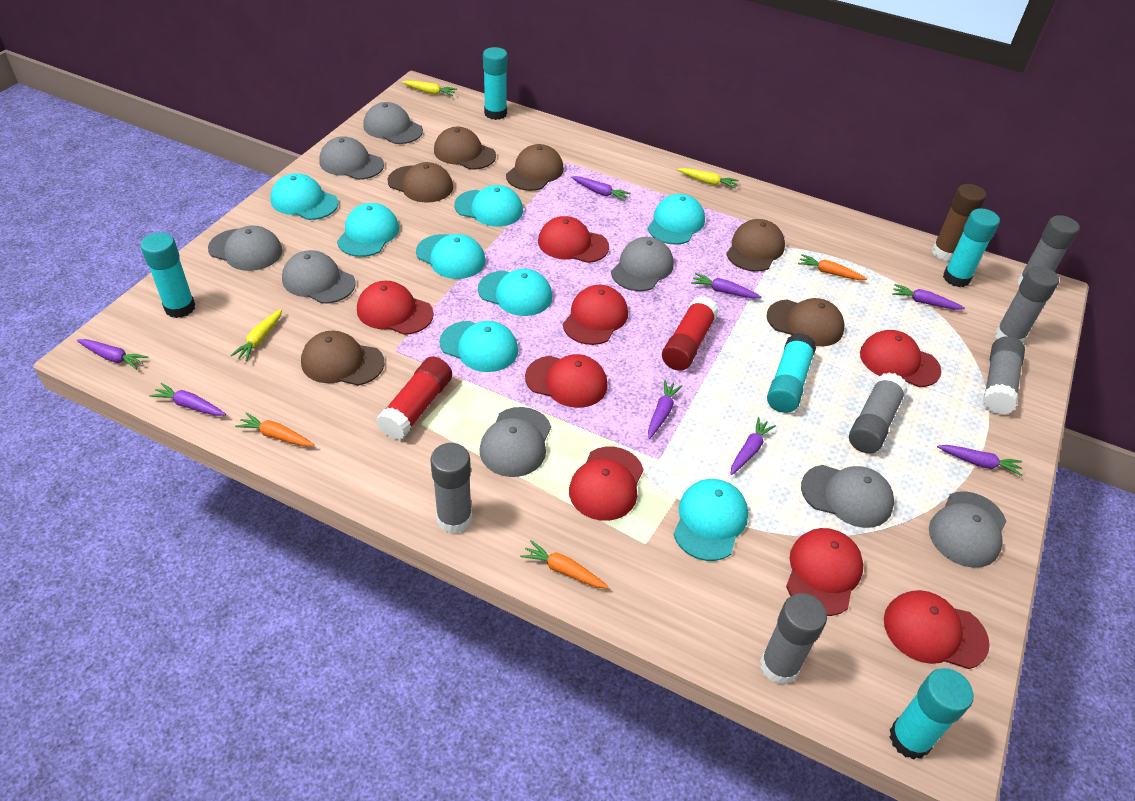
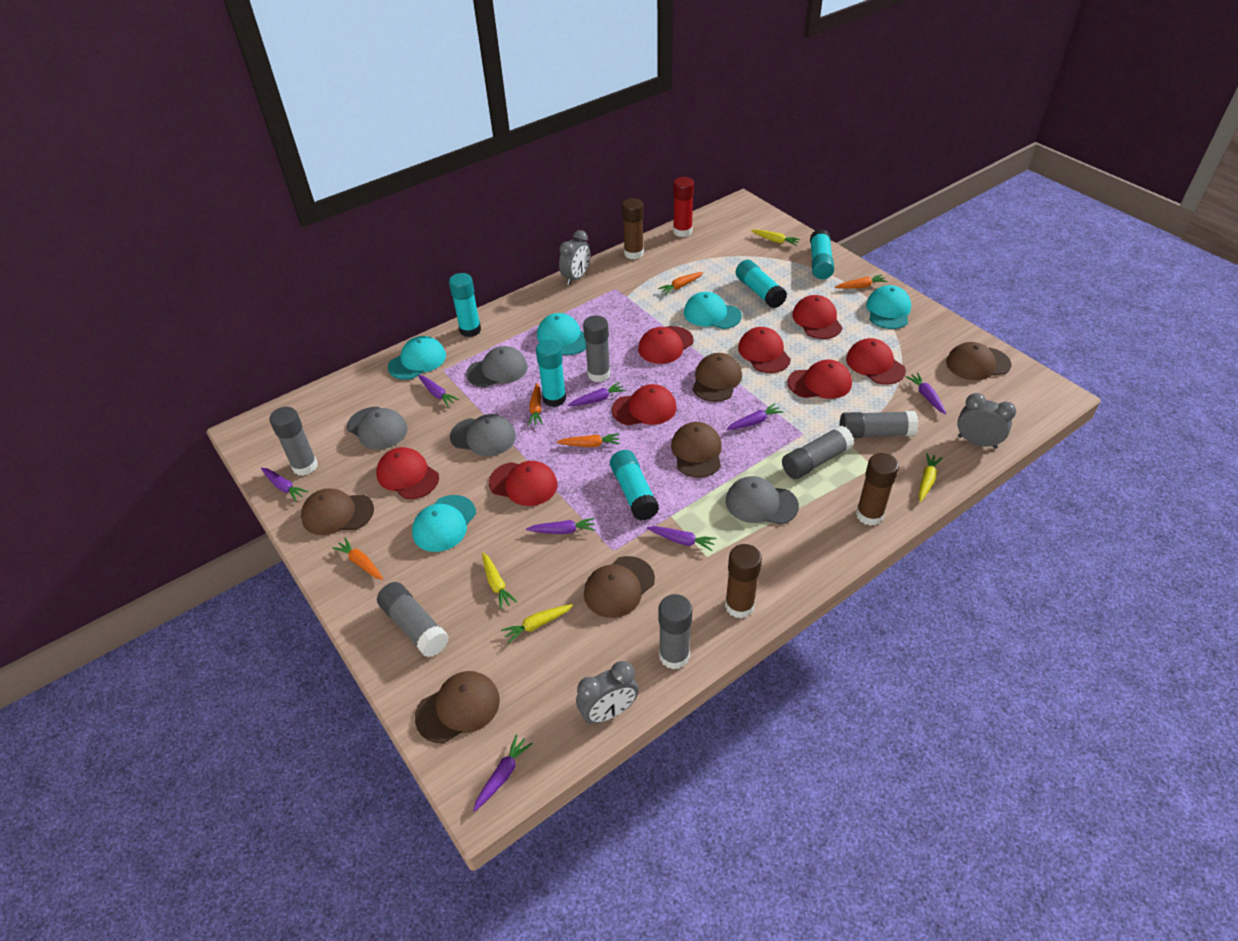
brown glue stick: 1 -> 3
grey cap: 8 -> 4
grey clock: 0 -> 3
orange carrot: 3 -> 5
red glue stick: 2 -> 1
turquoise cap: 8 -> 5
yellow carrot: 3 -> 4

